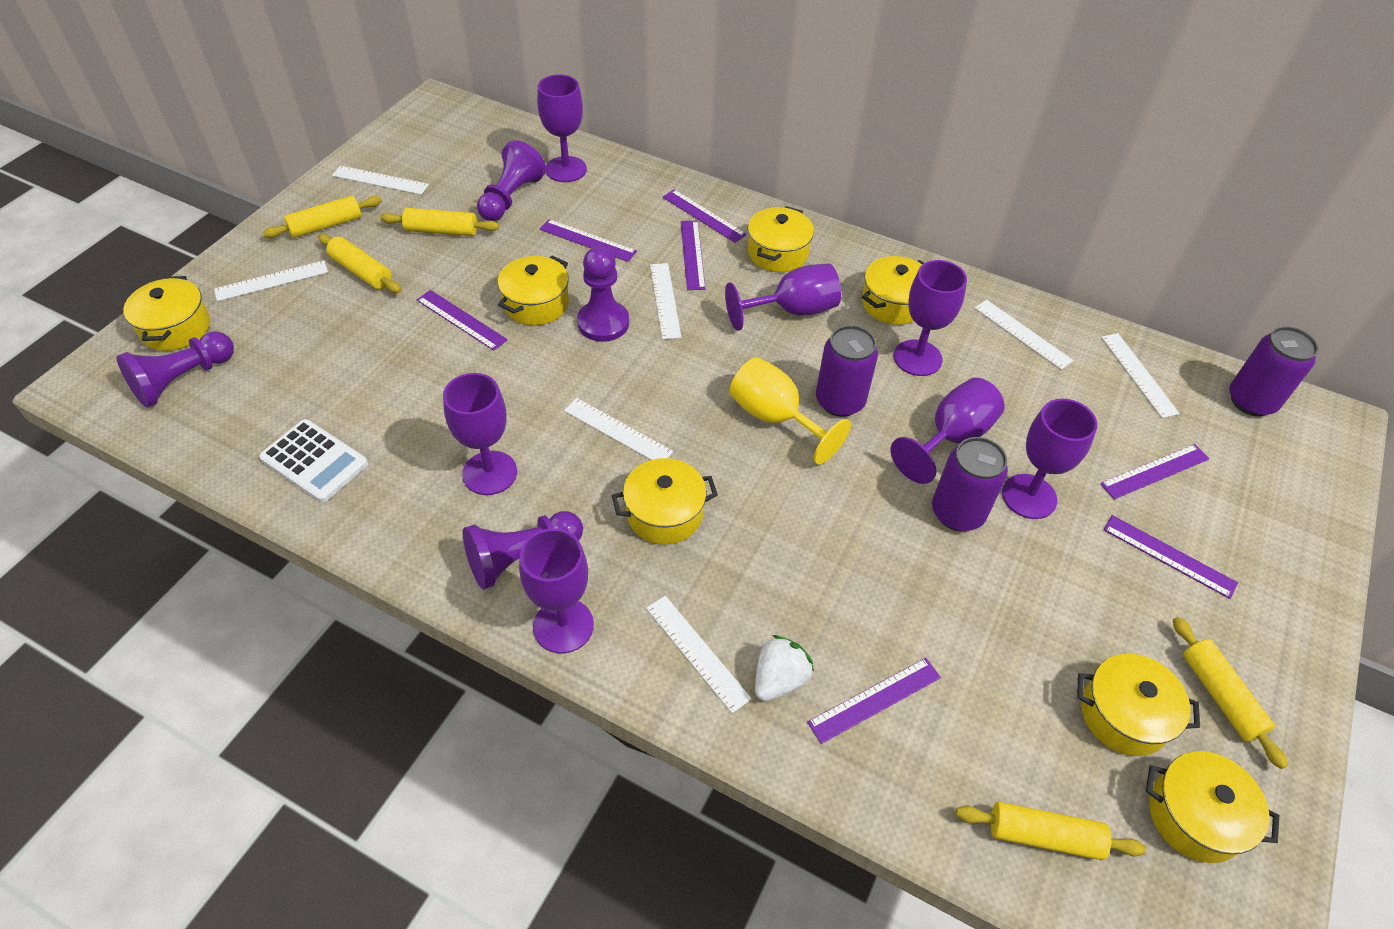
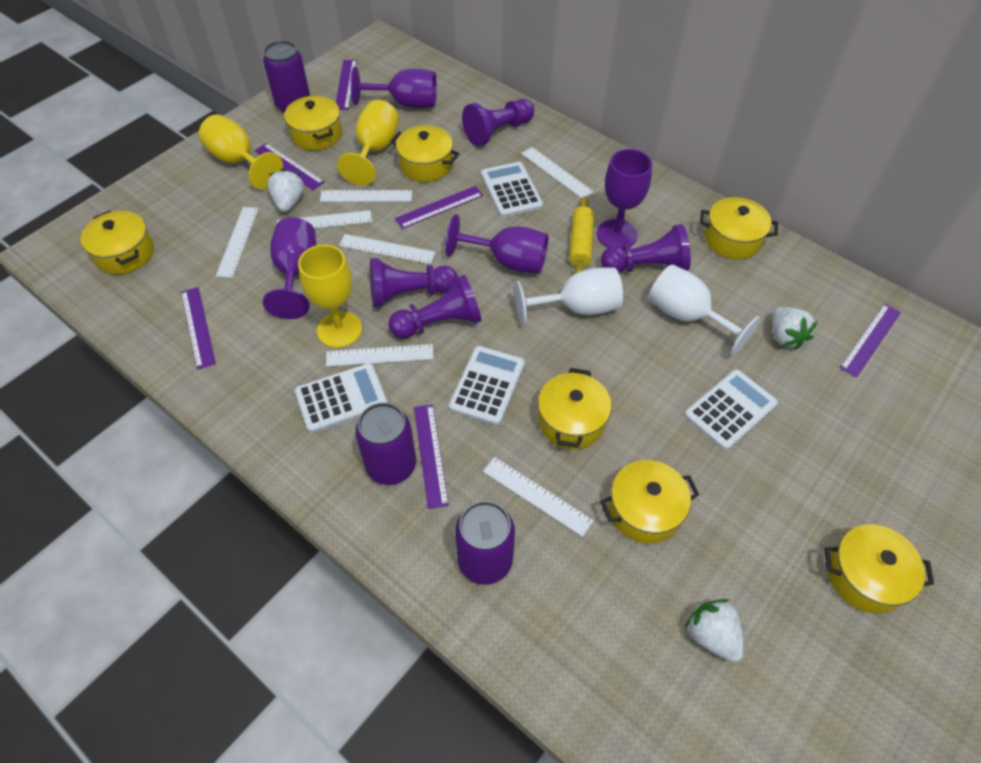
purple goblet: 7 -> 4
purple ruler: 7 -> 6
white calculator: 1 -> 4
white goblet: 0 -> 2
white strawberry: 1 -> 3
yellow goblet: 1 -> 3
yellow rolling pin: 5 -> 1

